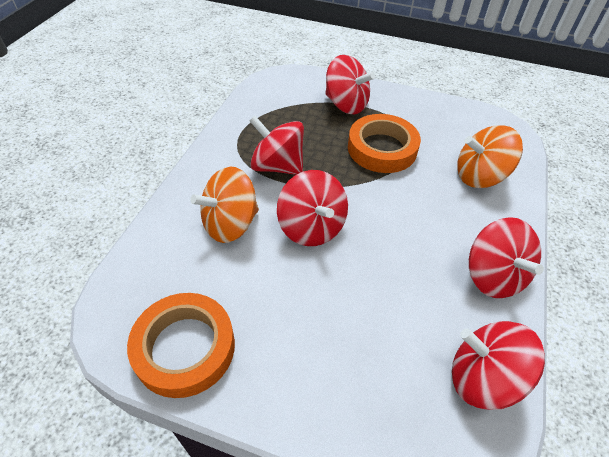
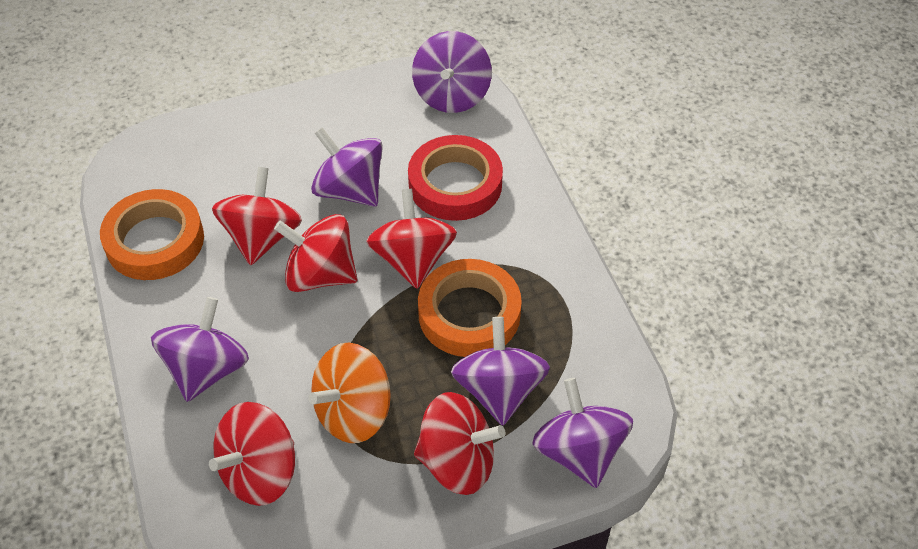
orange spinning top: 2 -> 1
purple spinning top: 0 -> 5
red tape: 0 -> 1

